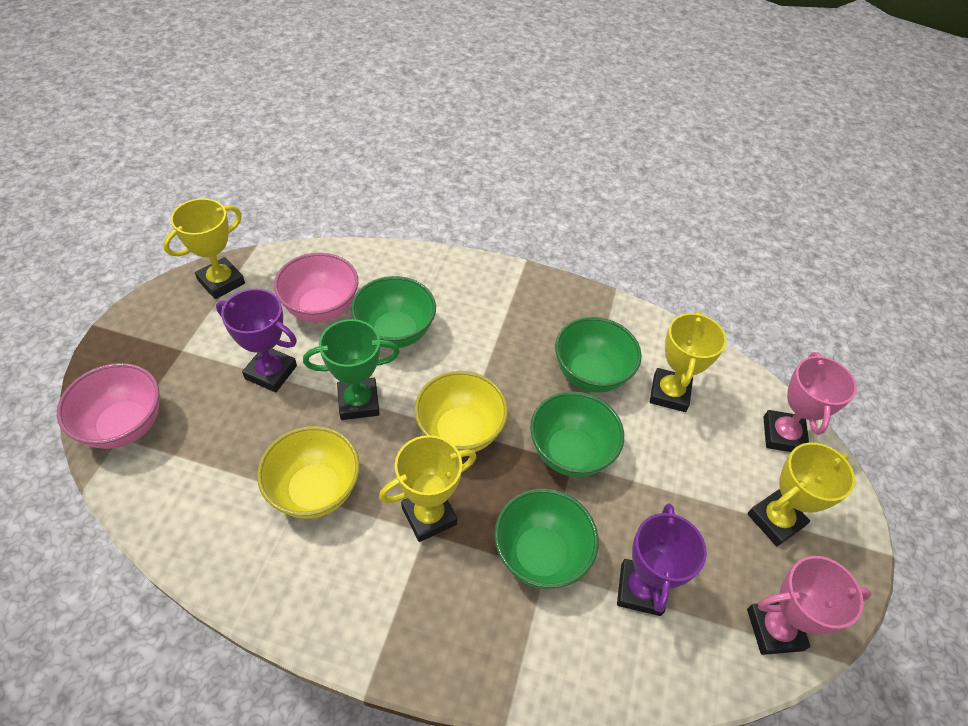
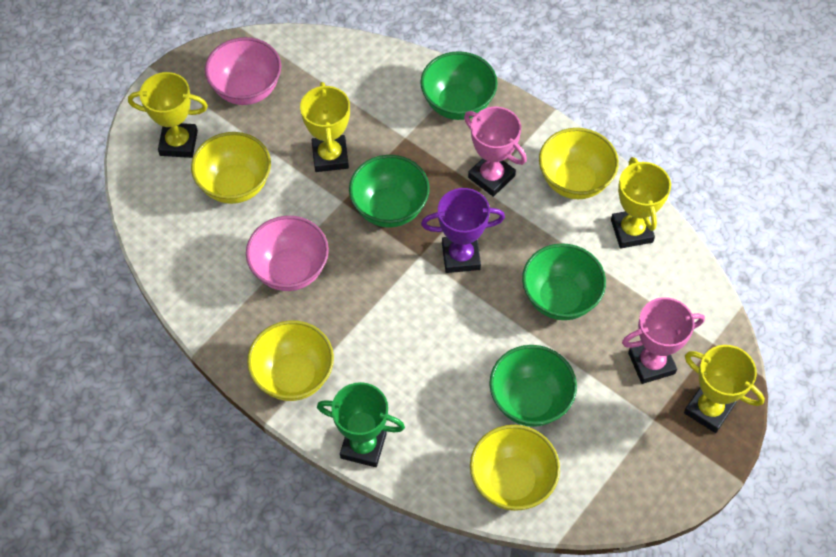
purple trophy: 2 -> 1
yellow bowl: 2 -> 4

